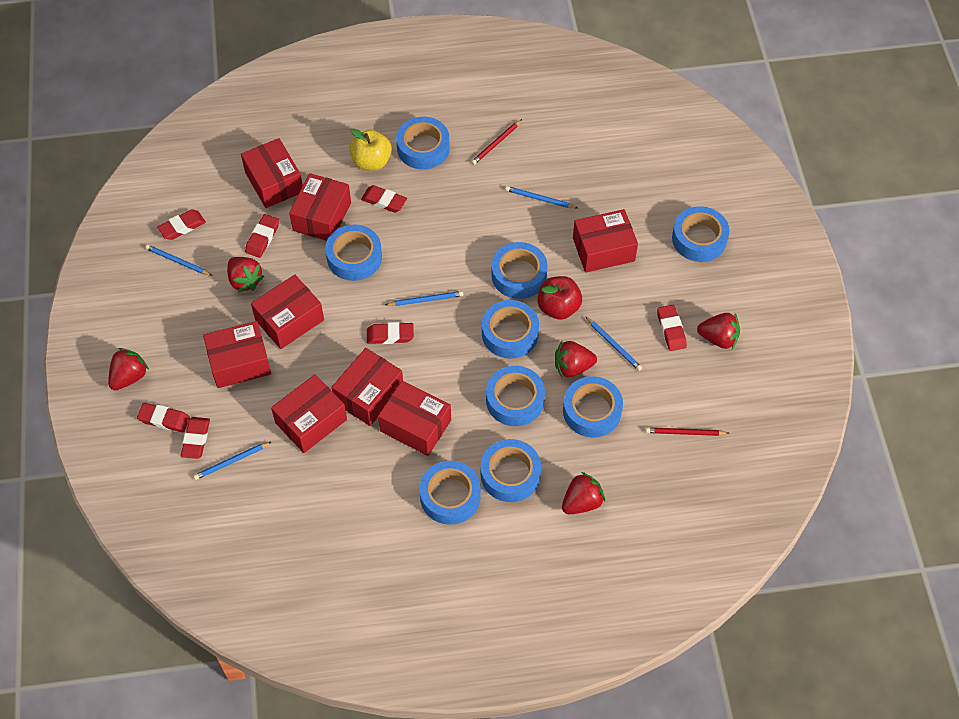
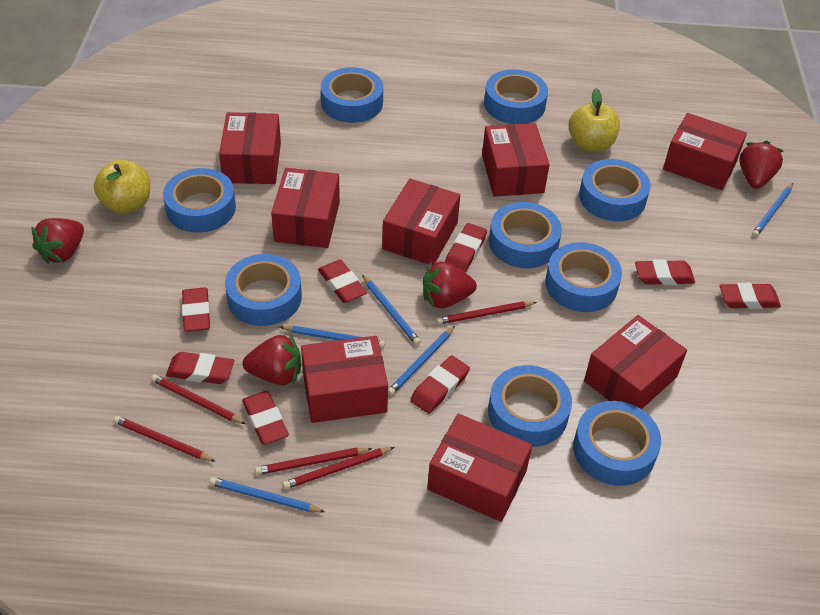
red apple: 1 -> 0
red eraser: 7 -> 8
red pencil: 2 -> 5
red strawberry: 5 -> 4
yellow apple: 1 -> 2

